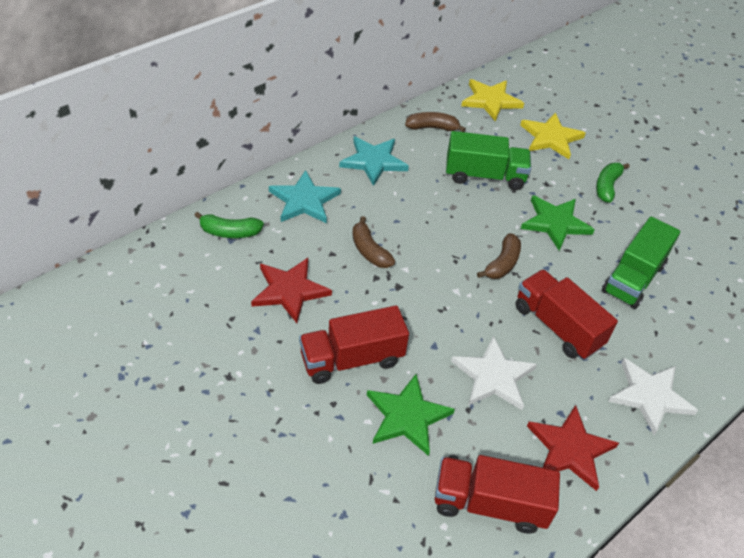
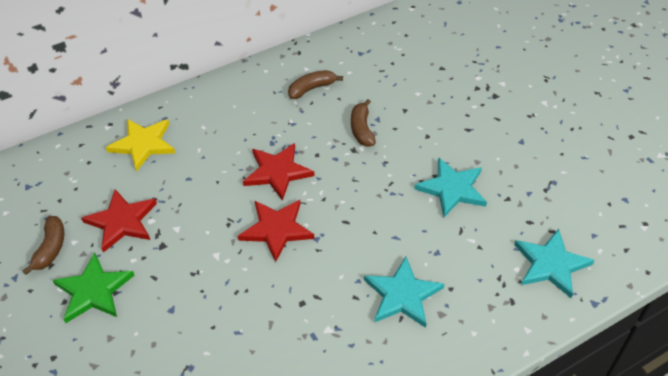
green banana: 2 -> 0
green star: 2 -> 1
green truck: 2 -> 0
red star: 2 -> 3
red truck: 3 -> 0
turquoise star: 2 -> 3
white star: 2 -> 0
yellow star: 2 -> 1

